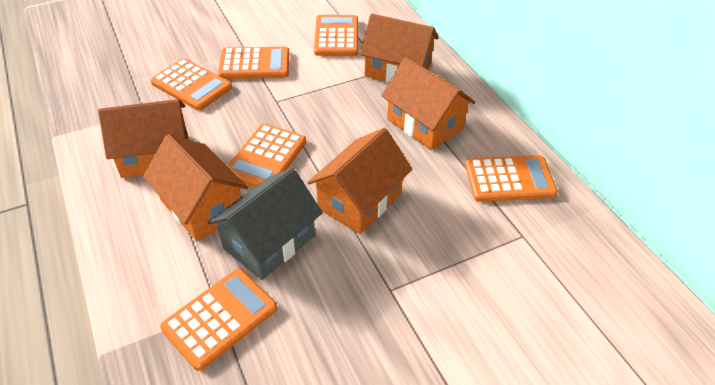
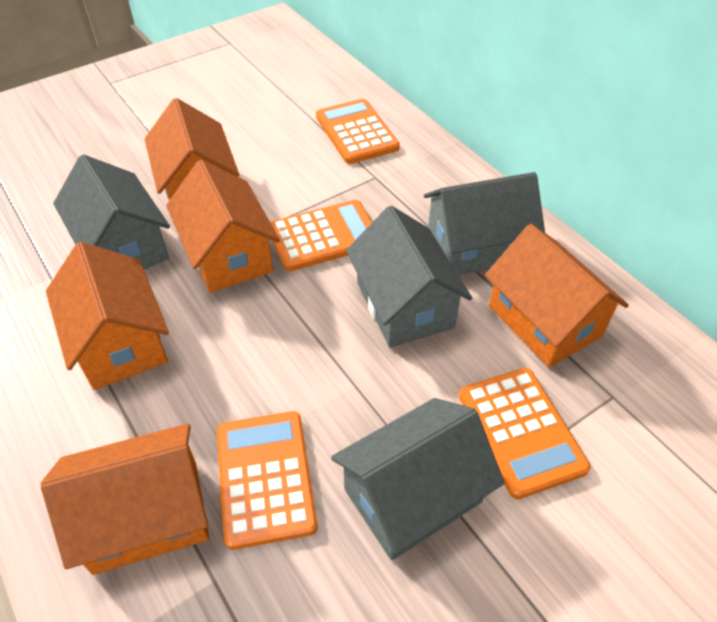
grey house: 1 -> 4
orange calculator: 6 -> 4

